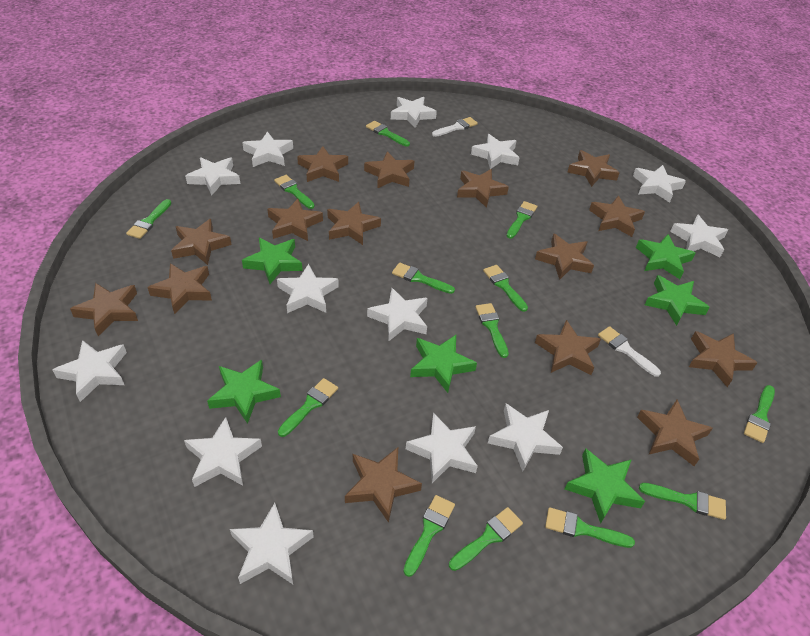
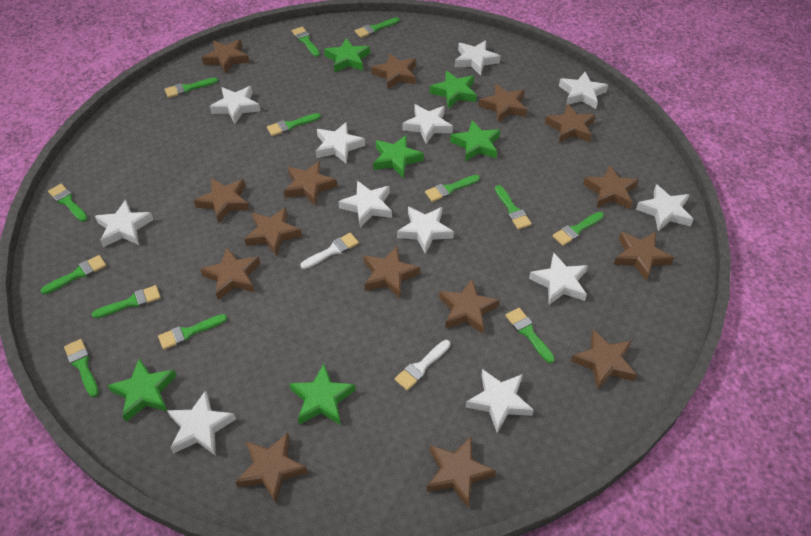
white star: 13 -> 12

